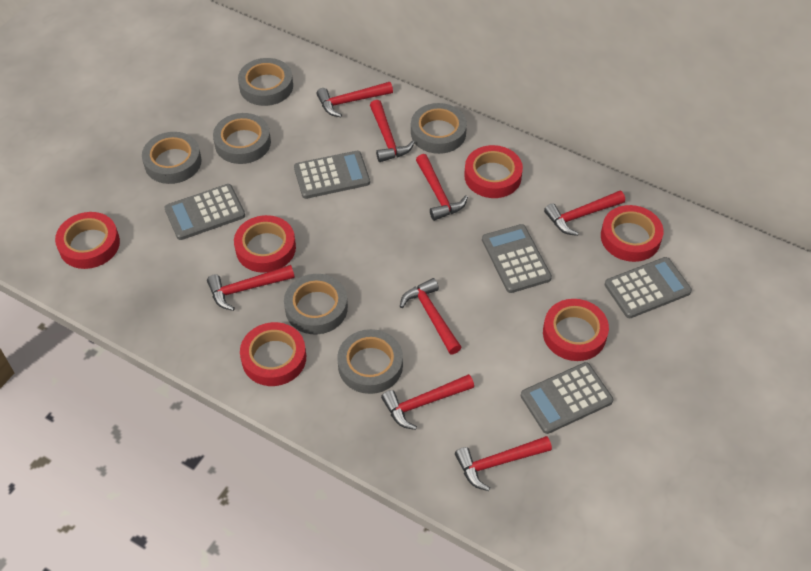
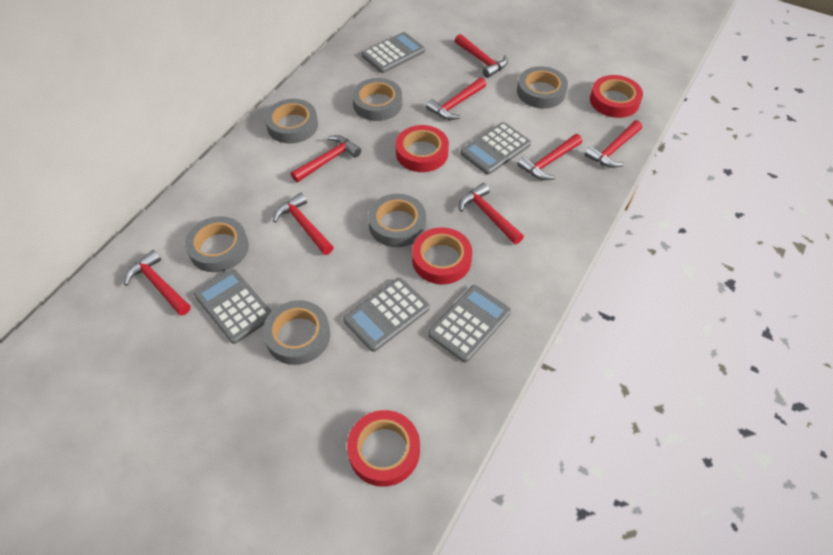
red tape: 6 -> 4

